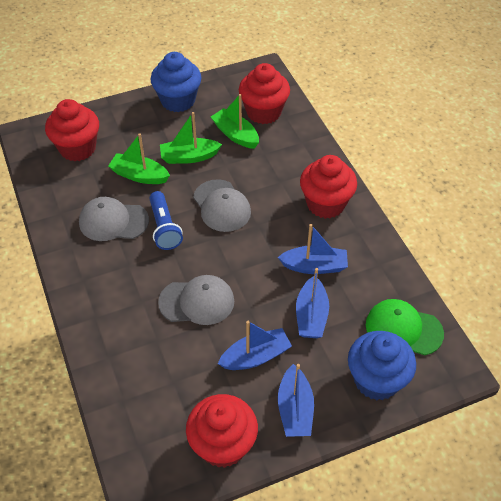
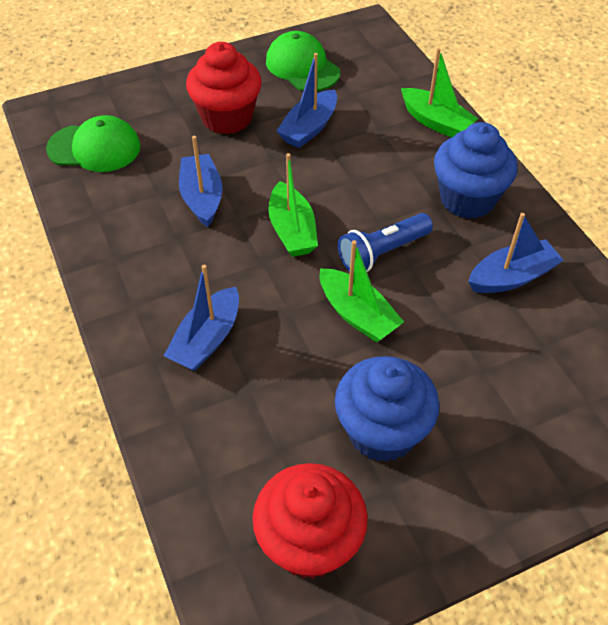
green cap: 1 -> 2
grey cap: 3 -> 0
red cupcake: 4 -> 2

